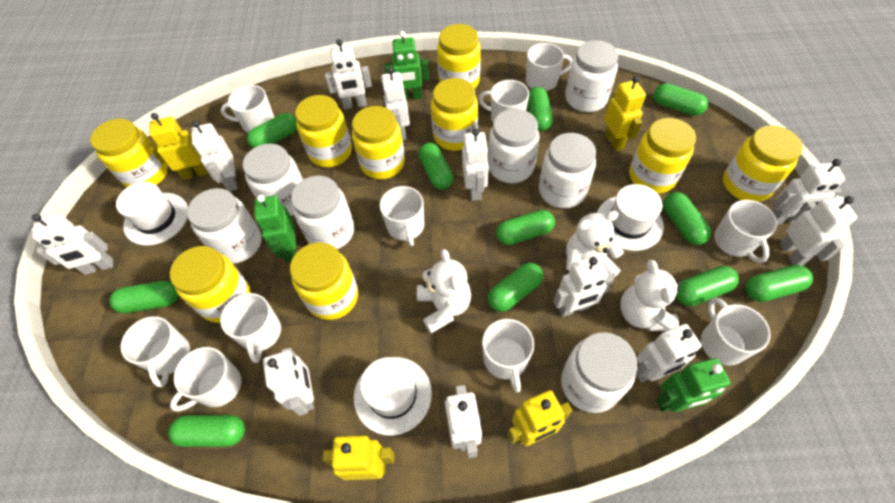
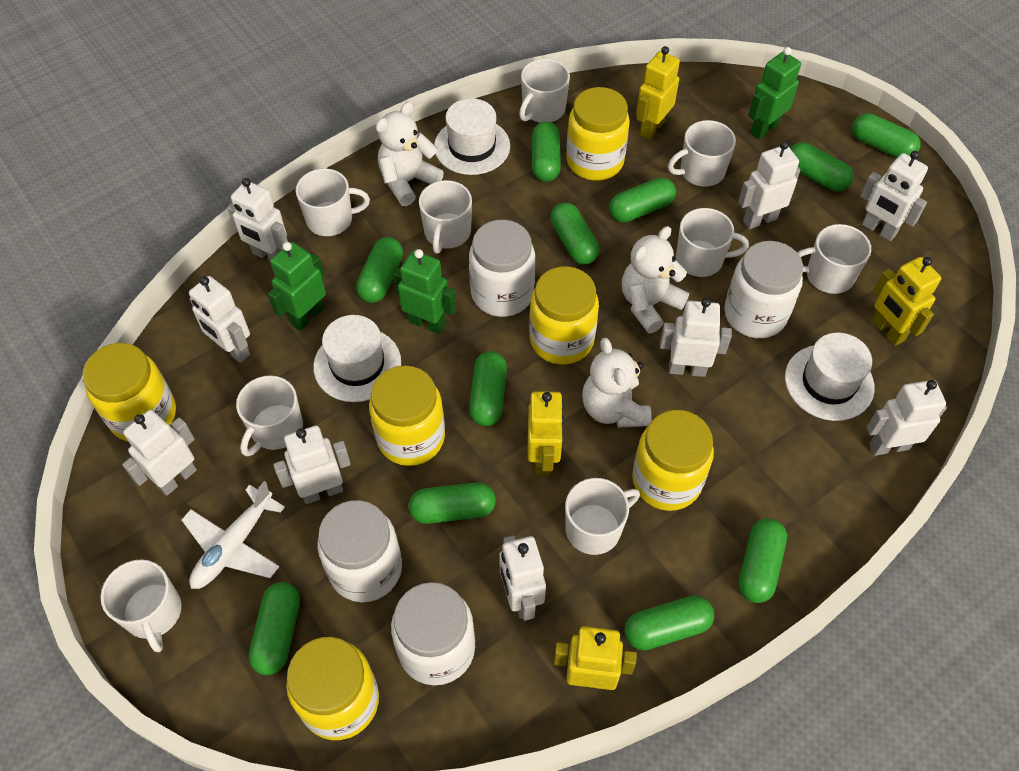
white jar: 7 -> 4
white mug: 10 -> 9
white plane: 0 -> 1
white robot: 11 -> 9
yellow jar: 9 -> 6

